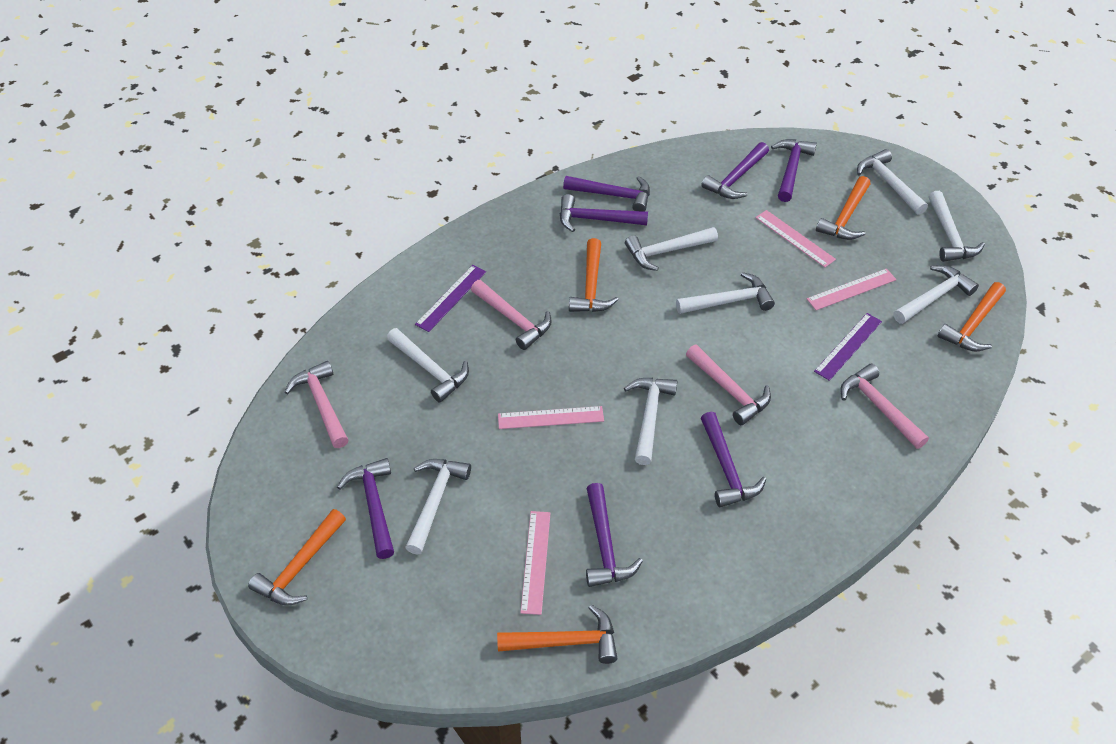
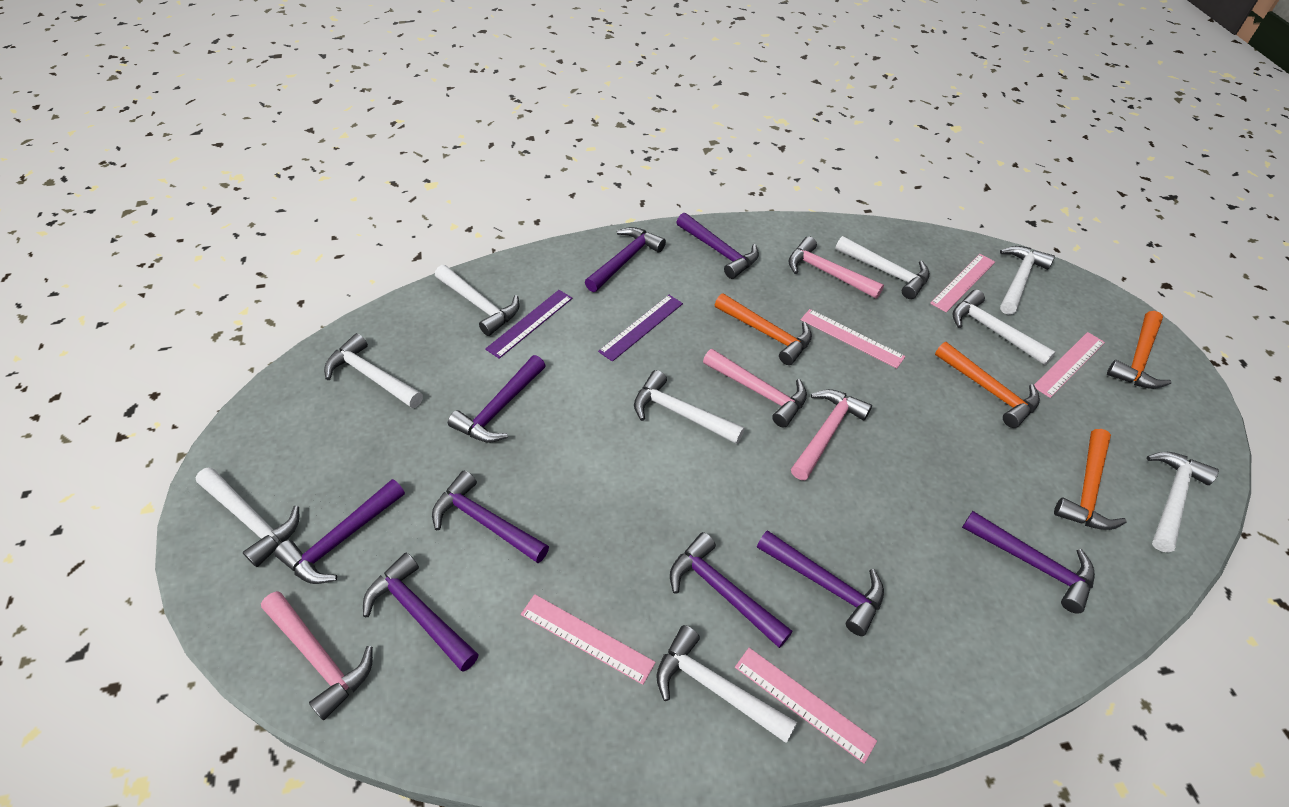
orange hammer: 5 -> 4
pink ruler: 4 -> 5
purple hammer: 7 -> 9
white hammer: 8 -> 9

